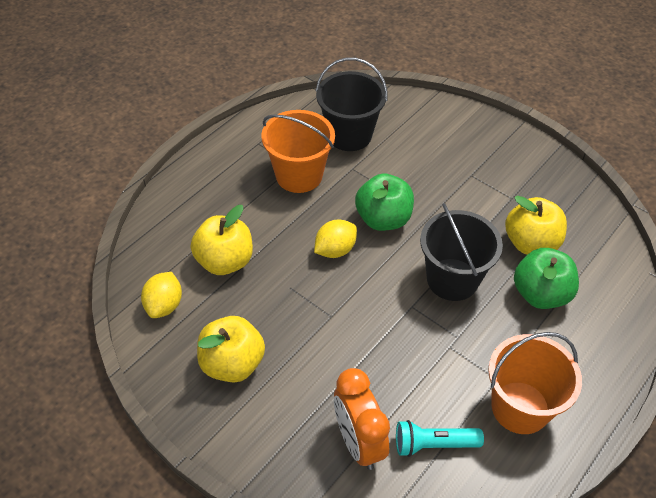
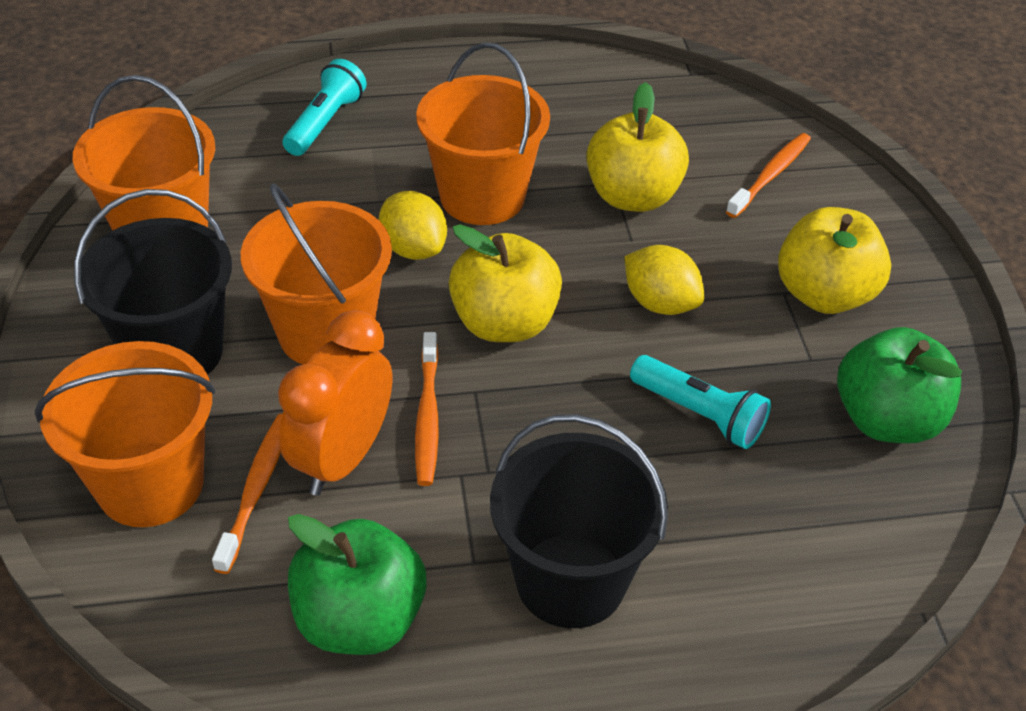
orange bucket: 2 -> 4
orange toothbrush: 0 -> 3
turquoise flashlight: 1 -> 2

